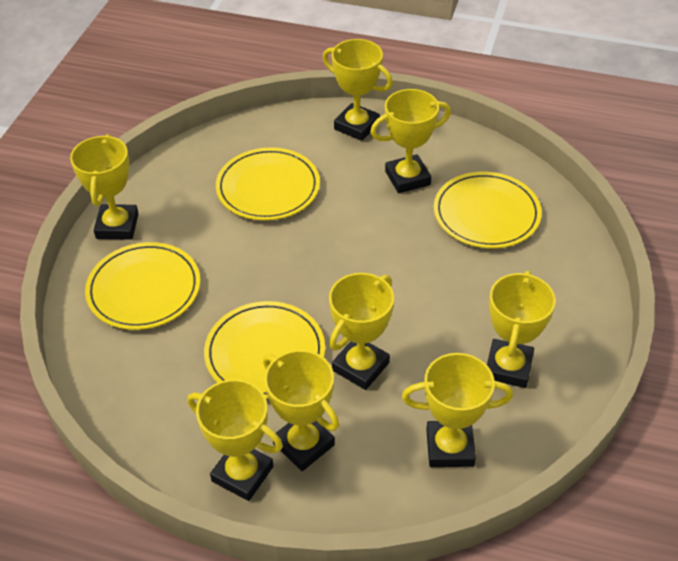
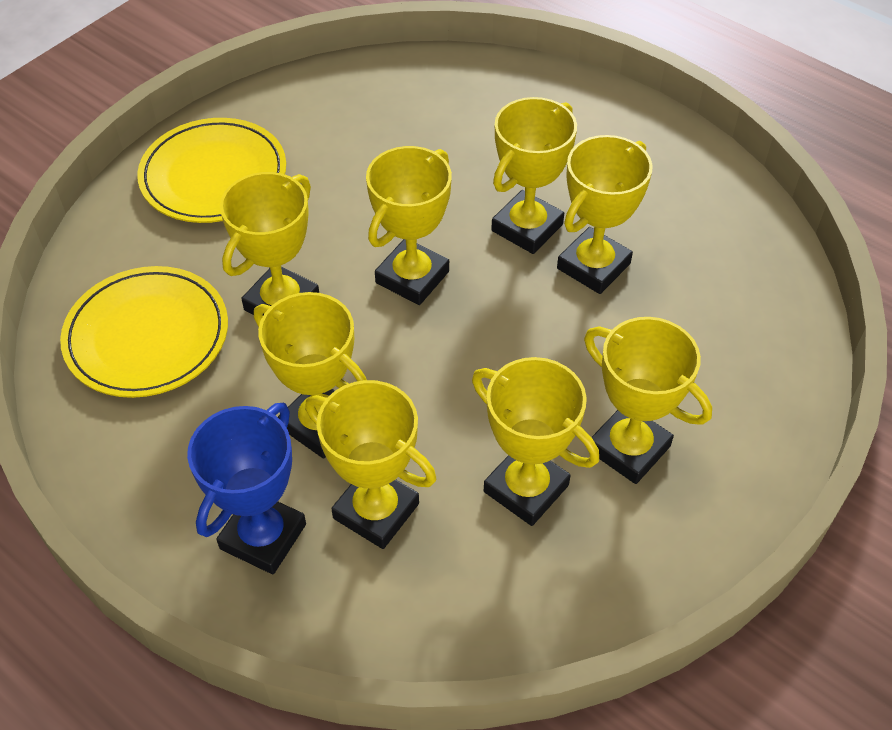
blue trophy: 0 -> 1
yellow plate: 4 -> 2

